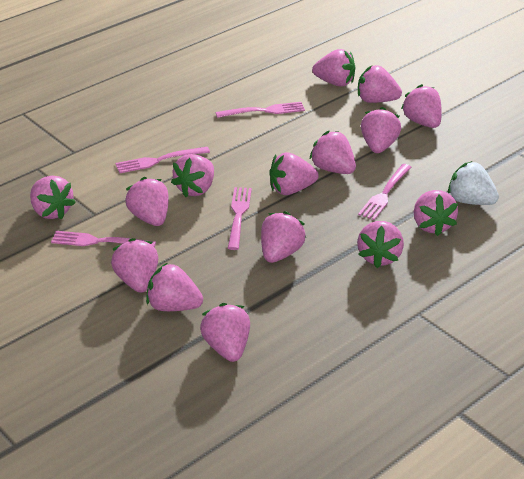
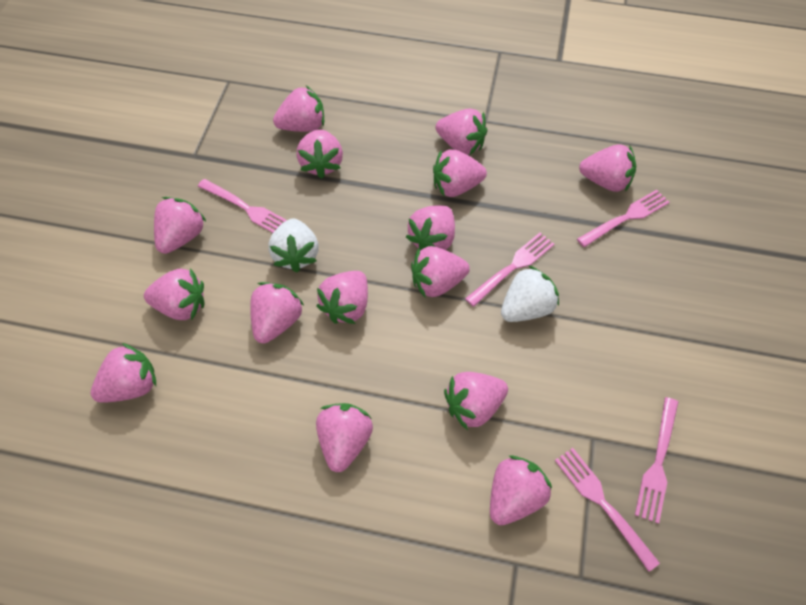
white strawberry: 1 -> 2

